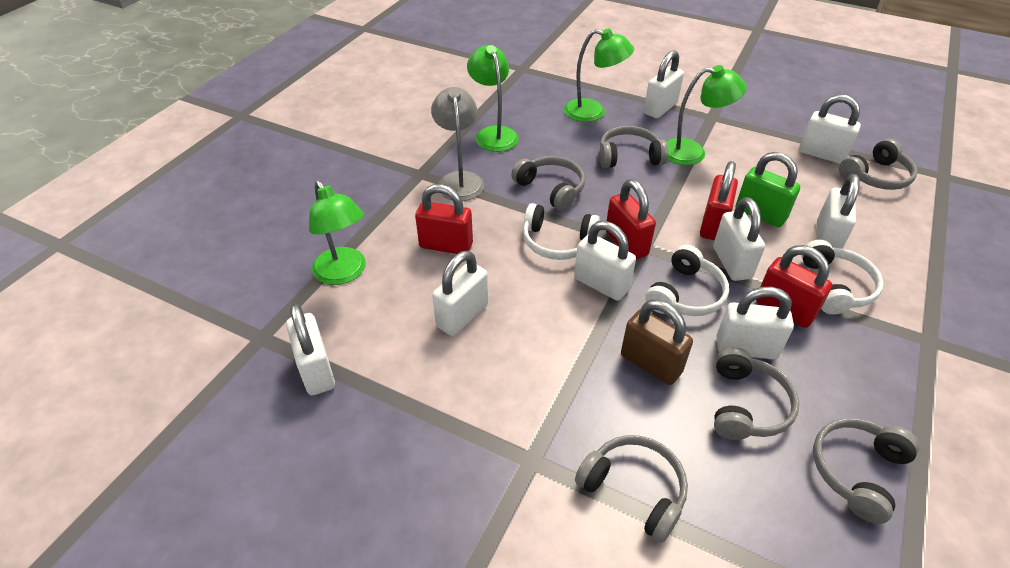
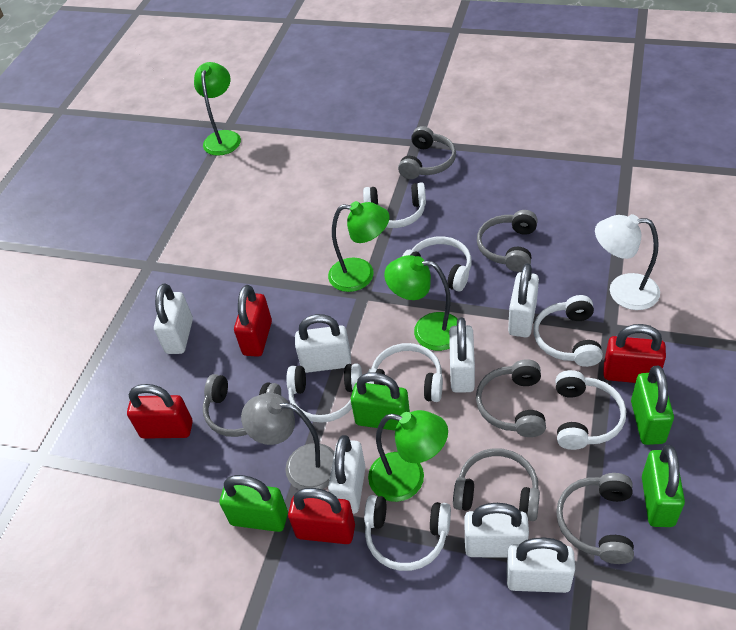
brown padlock: 1 -> 0
green padlock: 1 -> 4
white headphones: 3 -> 7
white lamp: 0 -> 1
white padlock: 8 -> 7

